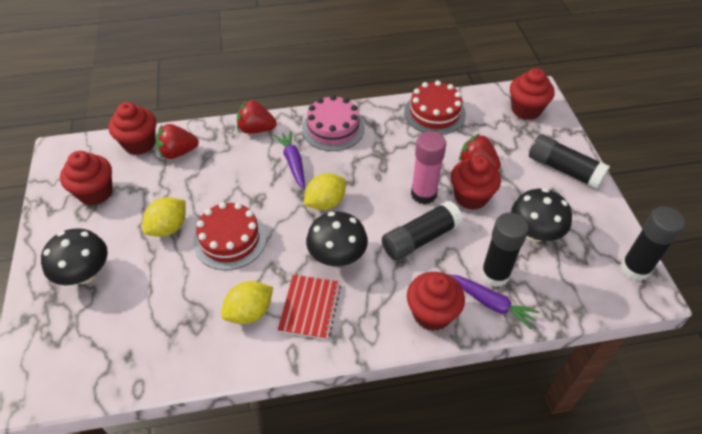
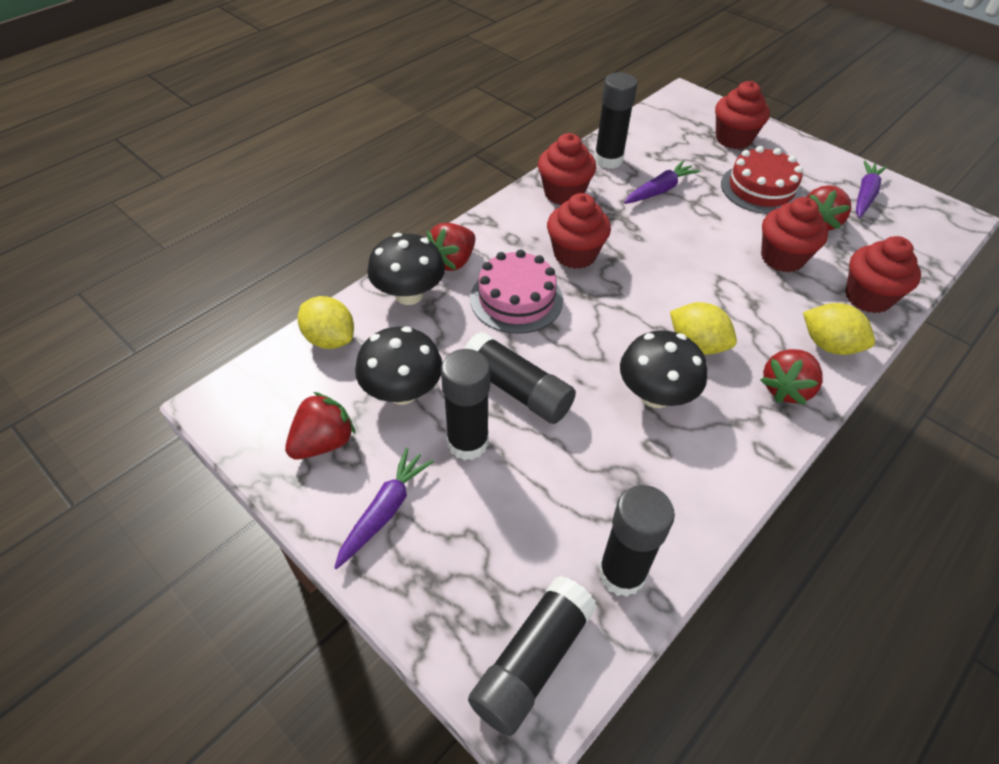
black glue stick: 4 -> 5
pink glue stick: 1 -> 0
purple carrot: 2 -> 3
red cake: 2 -> 1
red notebook: 1 -> 0
red strawberry: 3 -> 4

